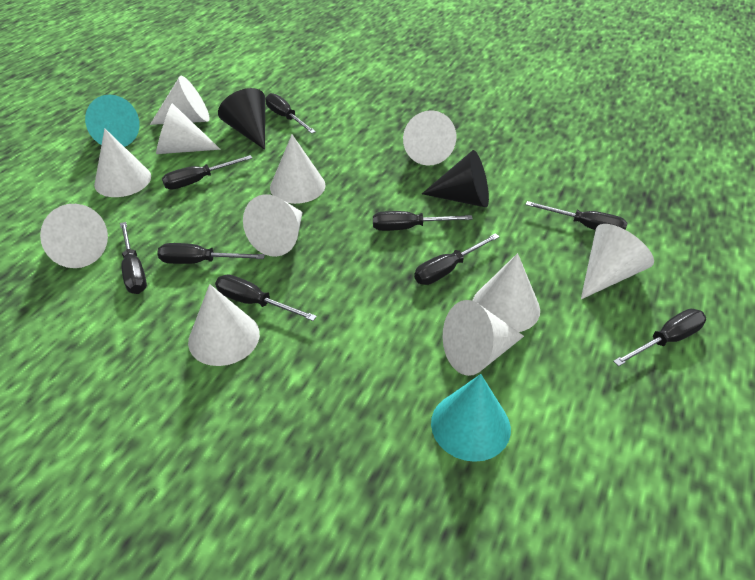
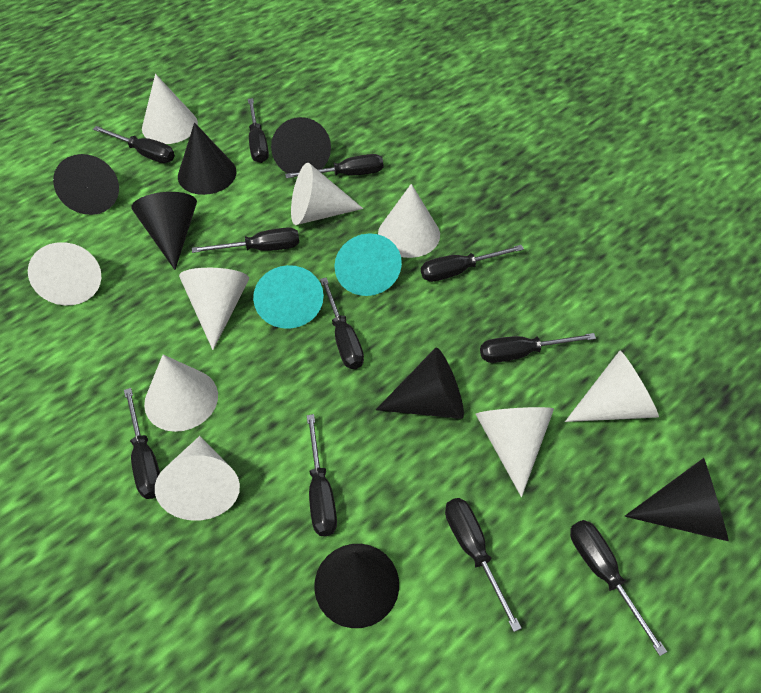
black cone: 2 -> 7
black screwdriver: 9 -> 11
white cone: 11 -> 9

